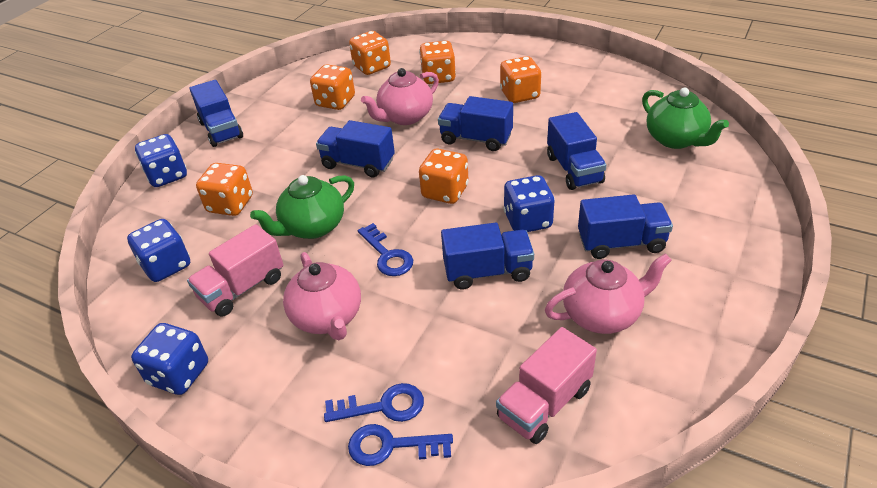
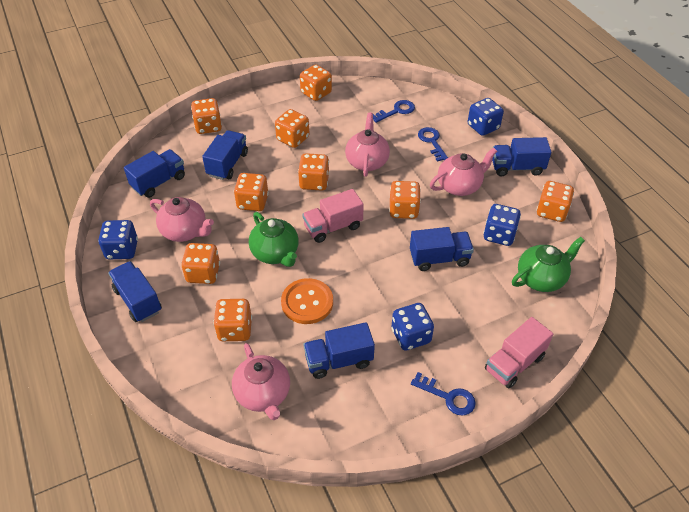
orange button: 0 -> 1
orange dice: 6 -> 9
pink teapot: 3 -> 4

